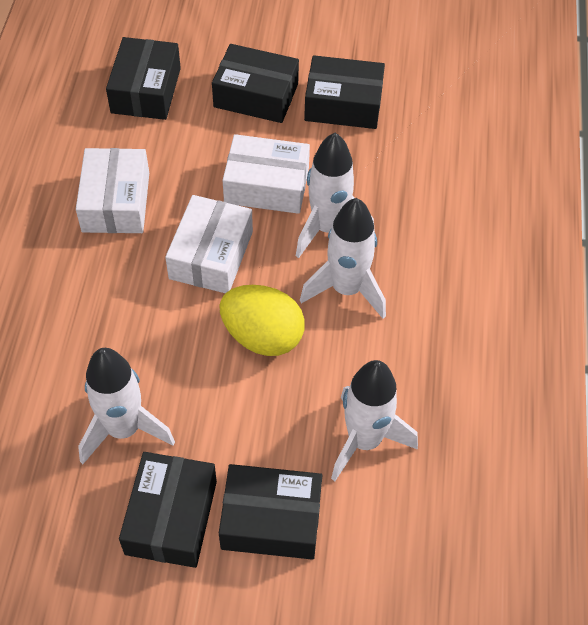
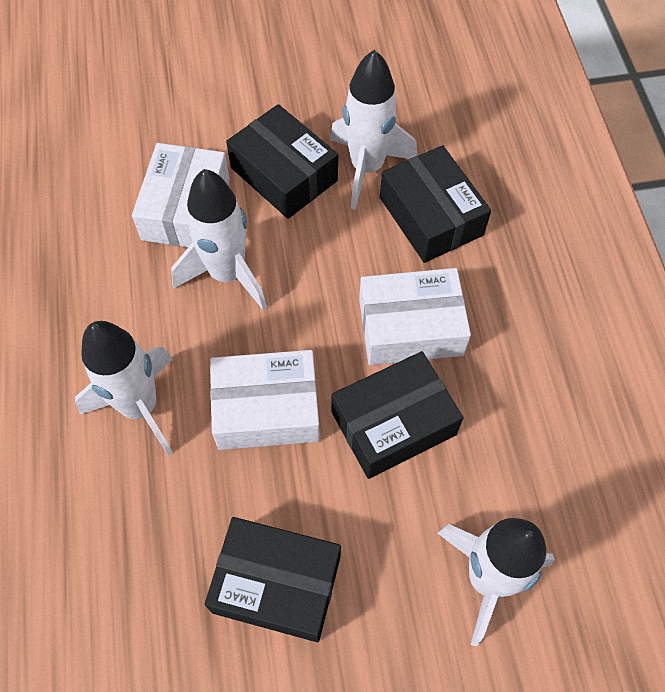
black box: 5 -> 4
yellow egg: 1 -> 0

